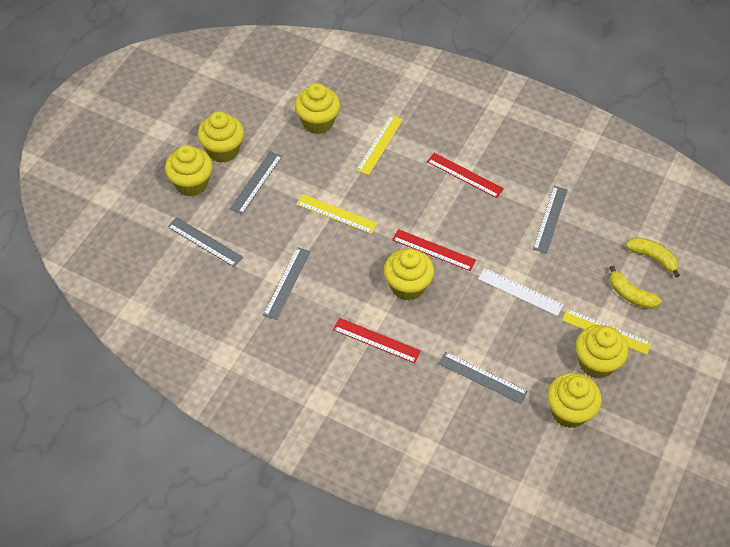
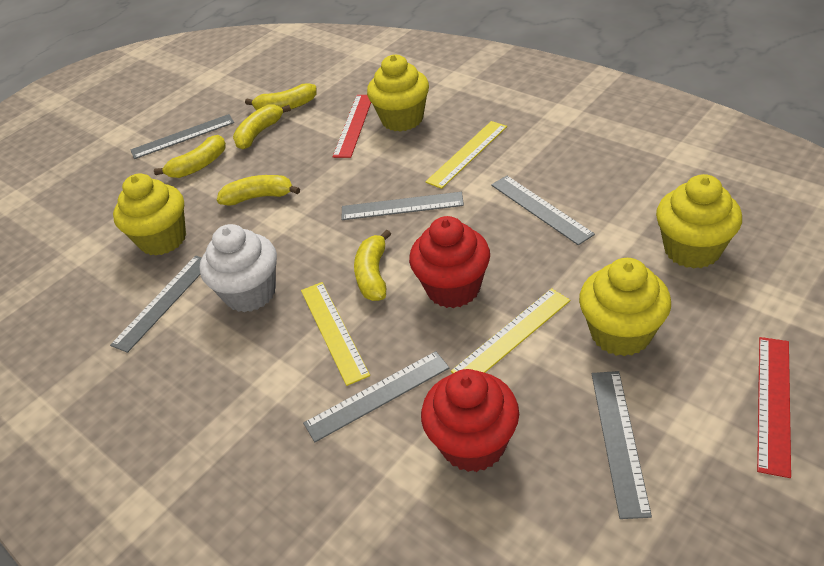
grey ruler: 5 -> 6
red cupcake: 0 -> 2
red ruler: 3 -> 2
white cupcake: 0 -> 1
white ruler: 1 -> 0
yellow banana: 2 -> 5
yellow cupcake: 6 -> 4

